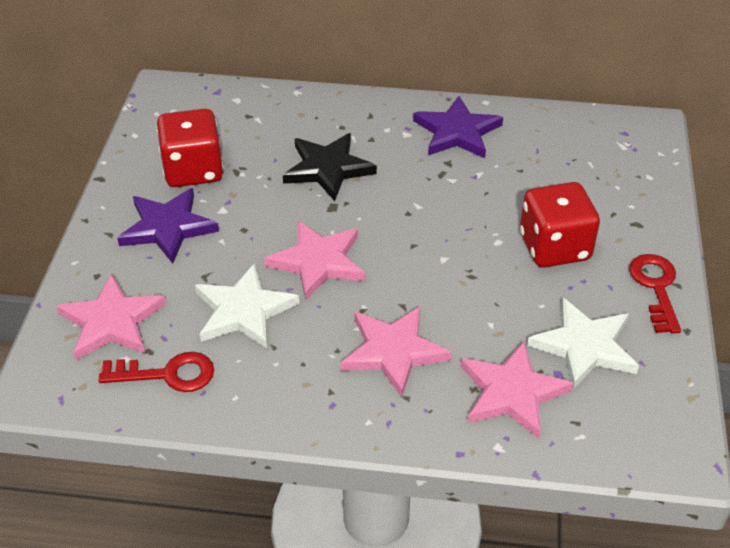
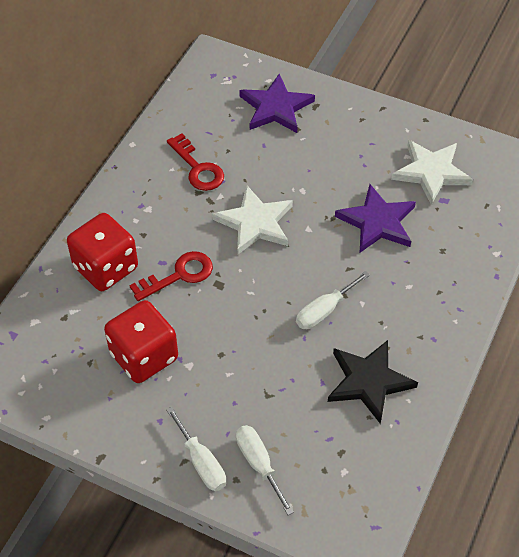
pink star: 4 -> 0
white screwdriver: 0 -> 3

